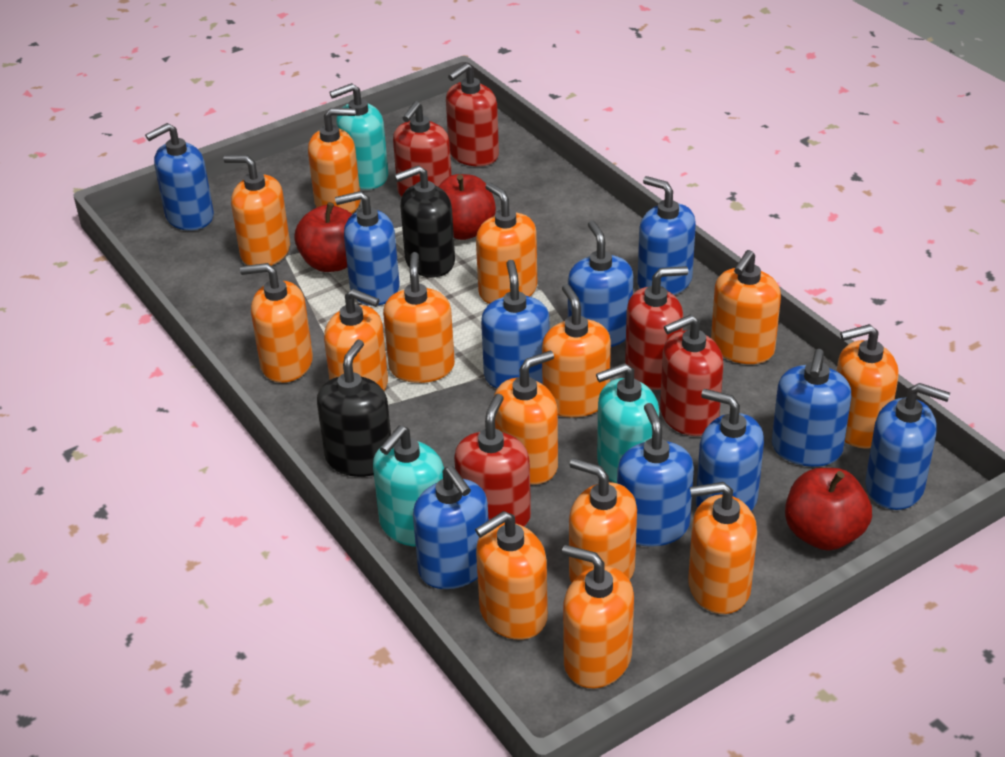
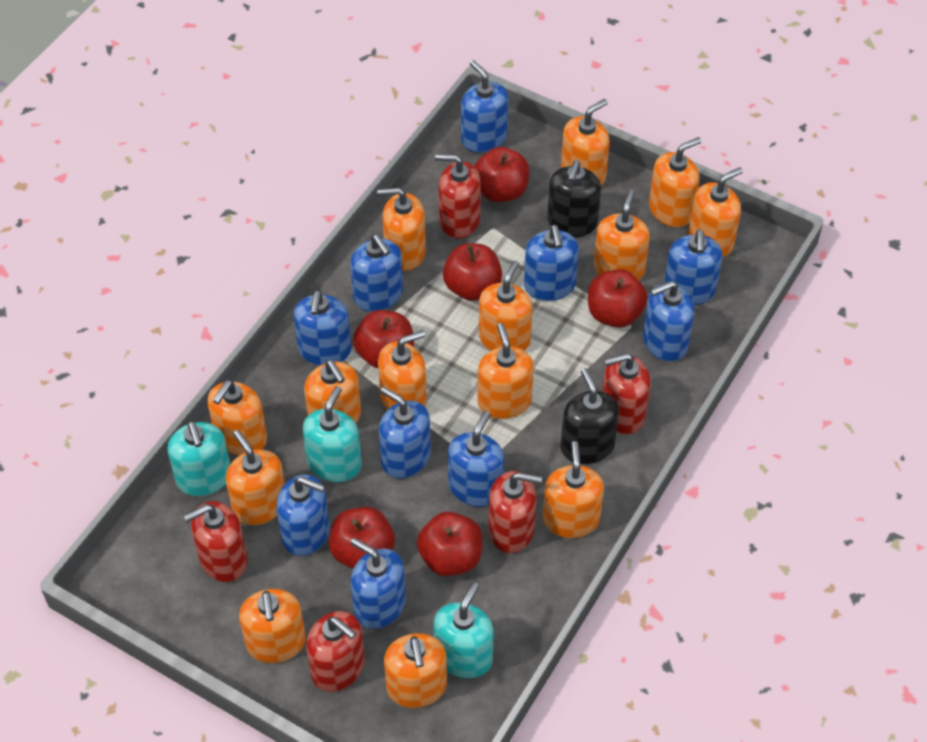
red apple: 3 -> 6

